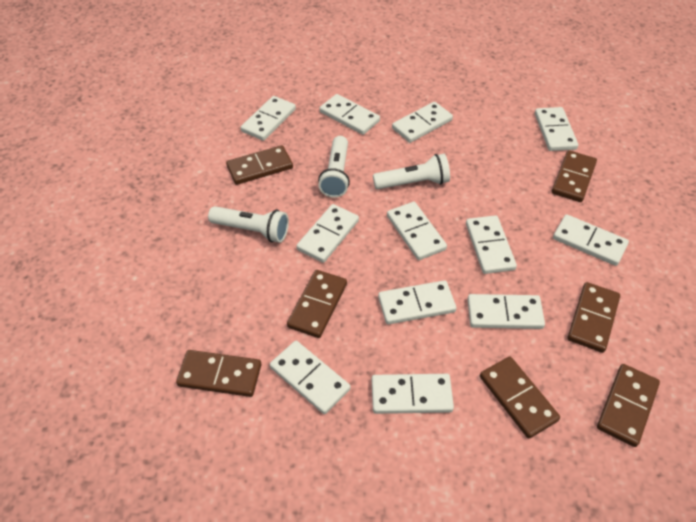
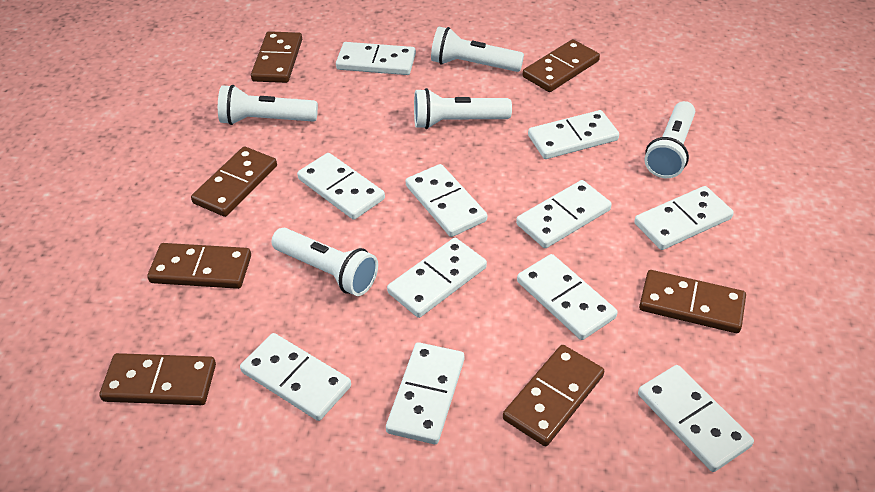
white domino: 12 -> 11
white flashlight: 3 -> 5

